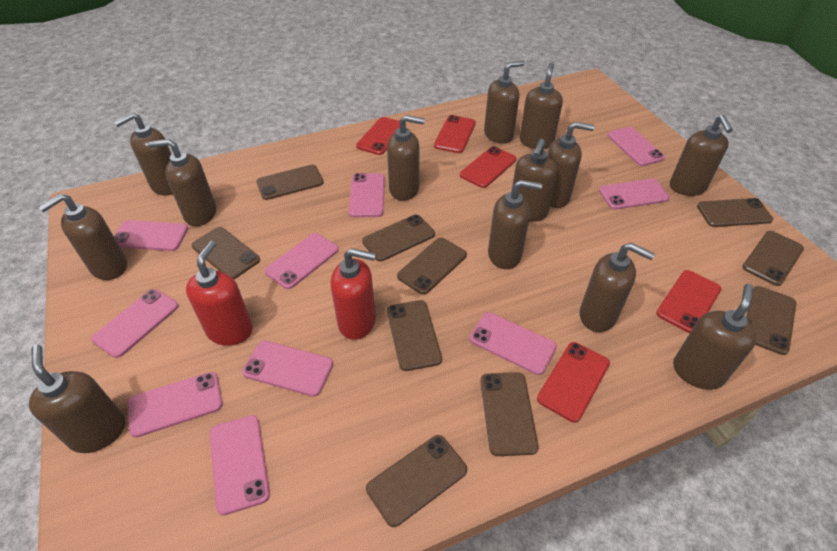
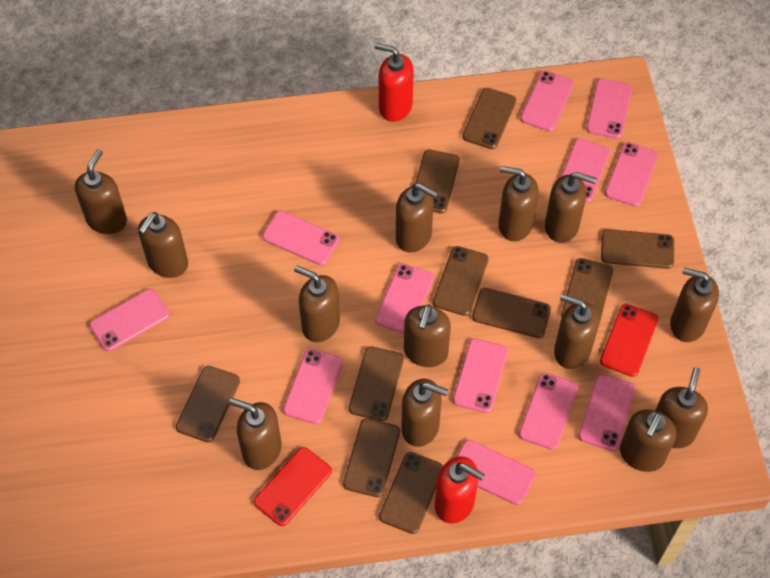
pink phone: 10 -> 12
red phone: 5 -> 2

